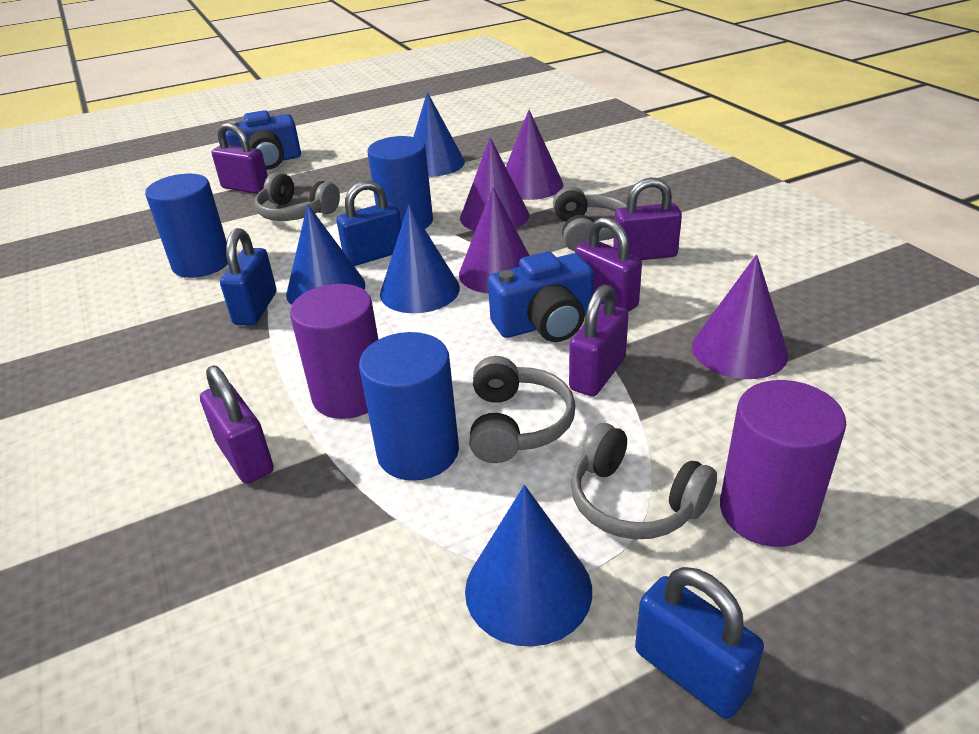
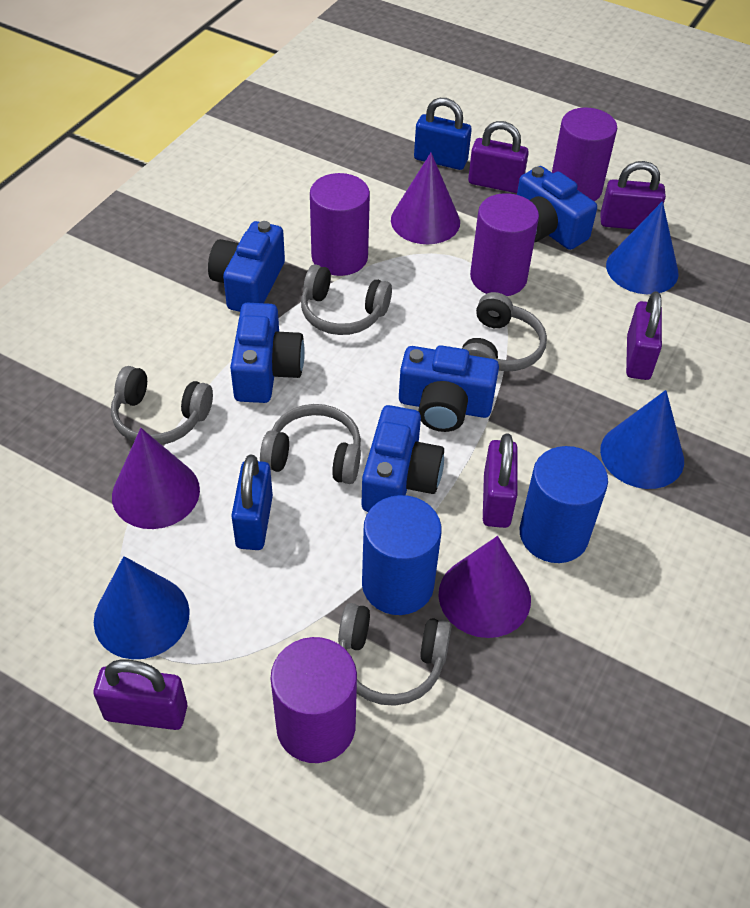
blue camera: 2 -> 5
blue cone: 4 -> 3
blue cylinder: 3 -> 2
blue padlock: 3 -> 2
grey headphones: 4 -> 5
purple cone: 4 -> 3
purple cylinder: 2 -> 4

